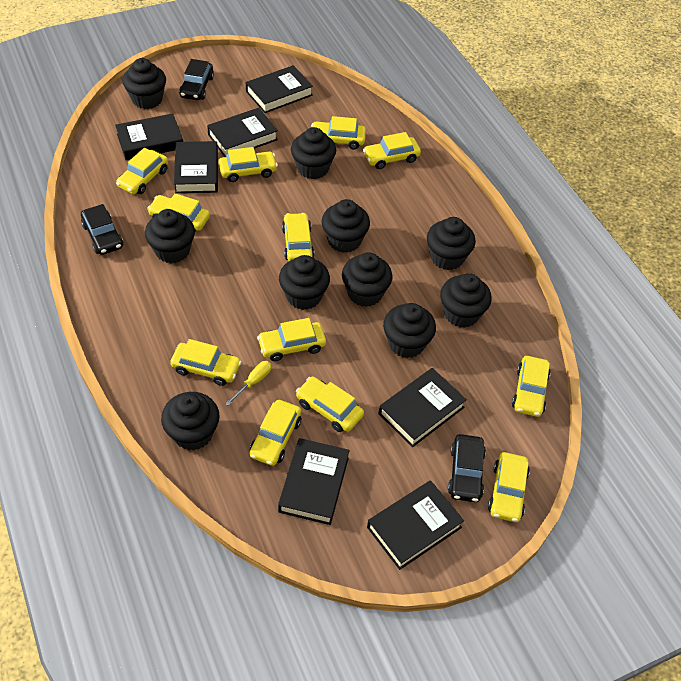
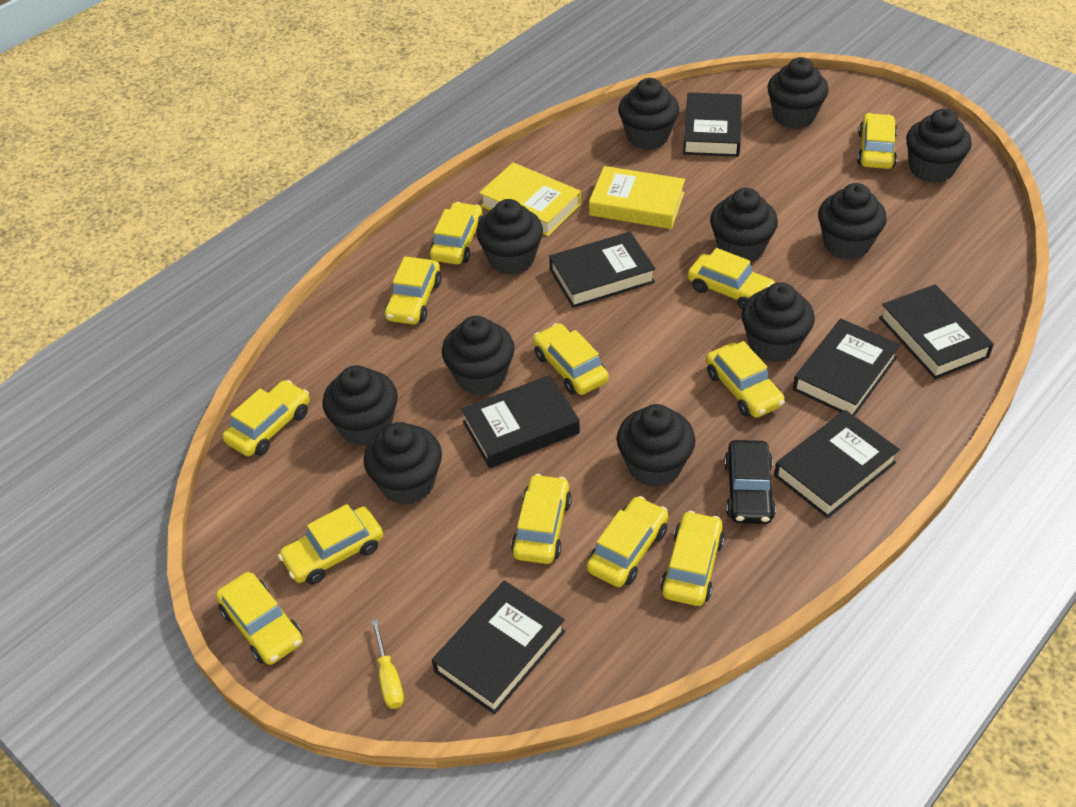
black car: 3 -> 1
black cupcake: 10 -> 11
yellow book: 0 -> 2

